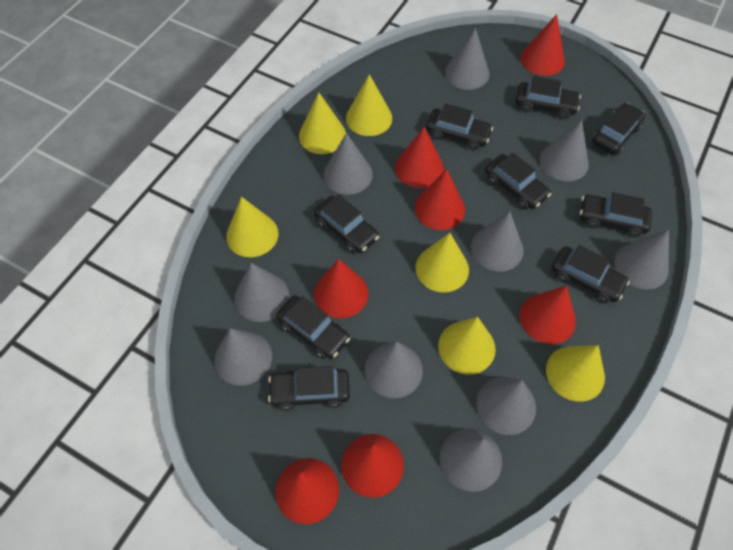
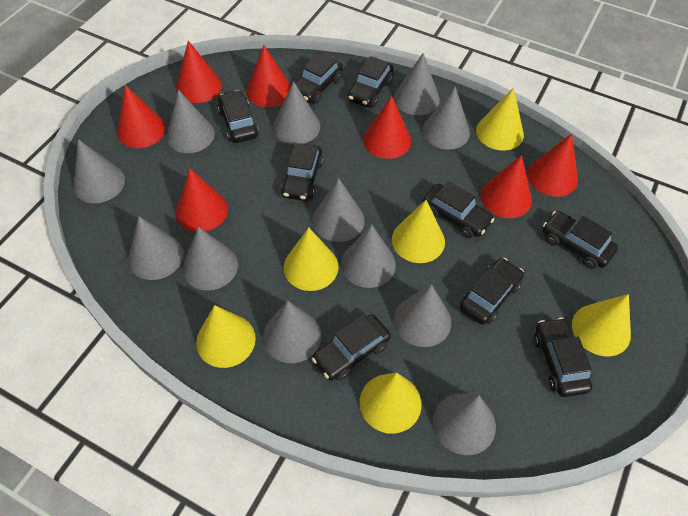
grey cone: 10 -> 12

